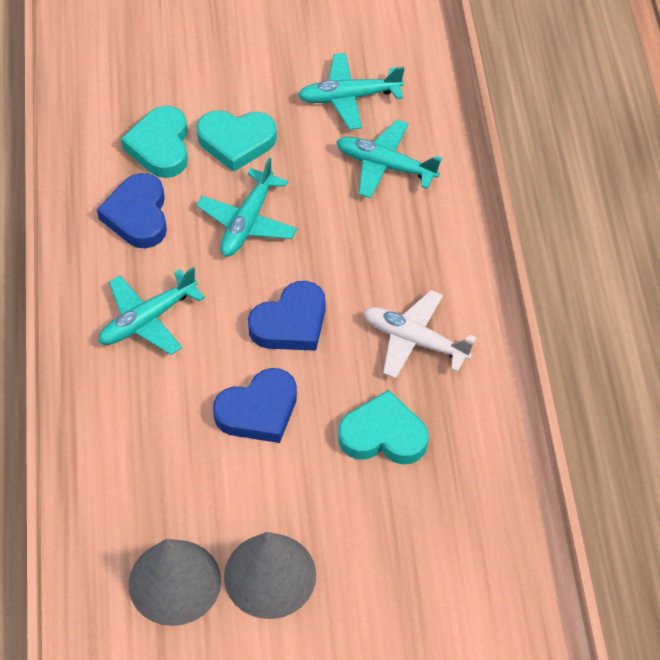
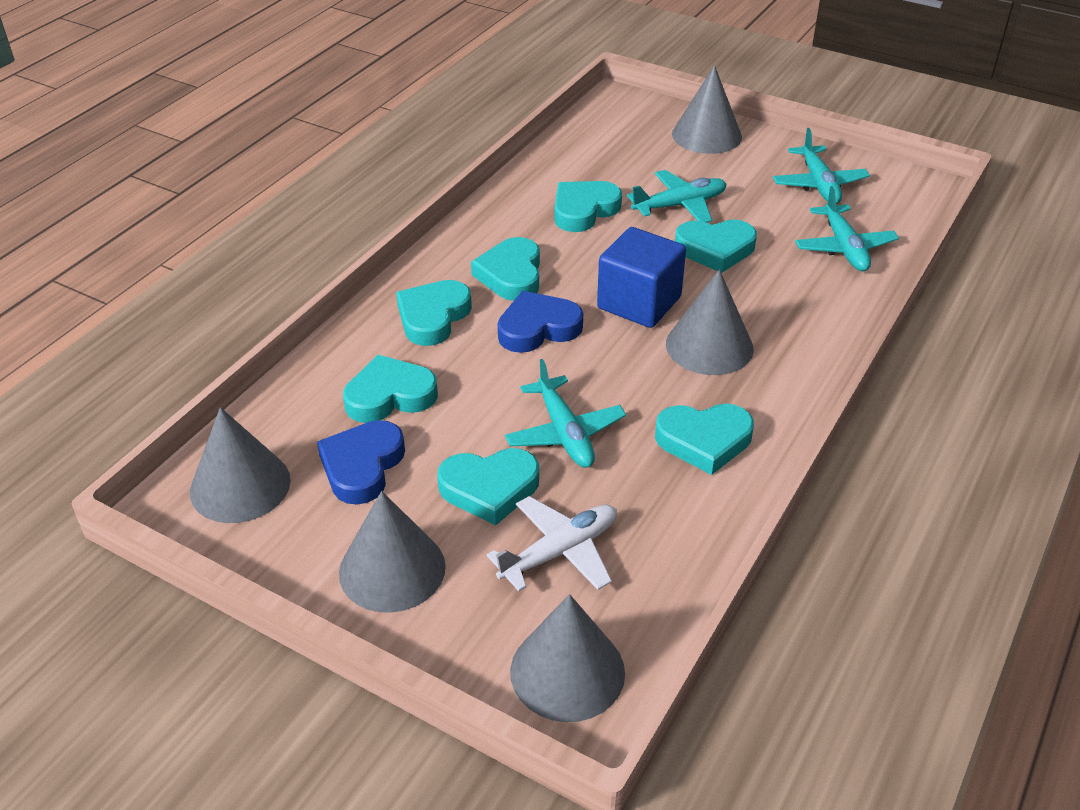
blue cube: 0 -> 1
blue heart: 3 -> 2
grey cone: 2 -> 5
turquoise heart: 3 -> 7

